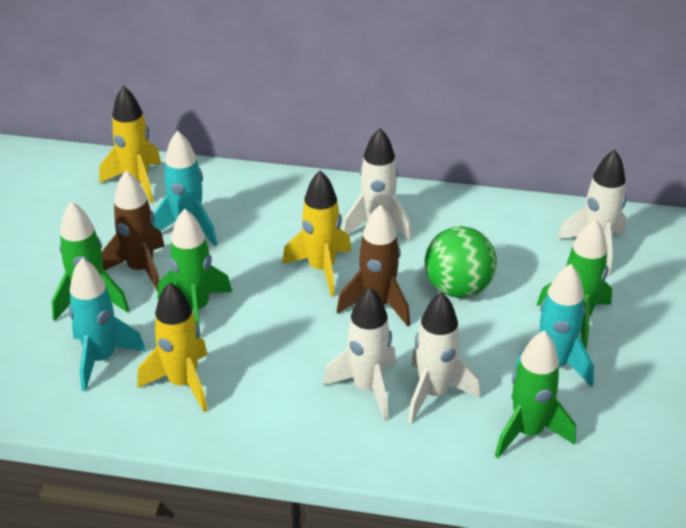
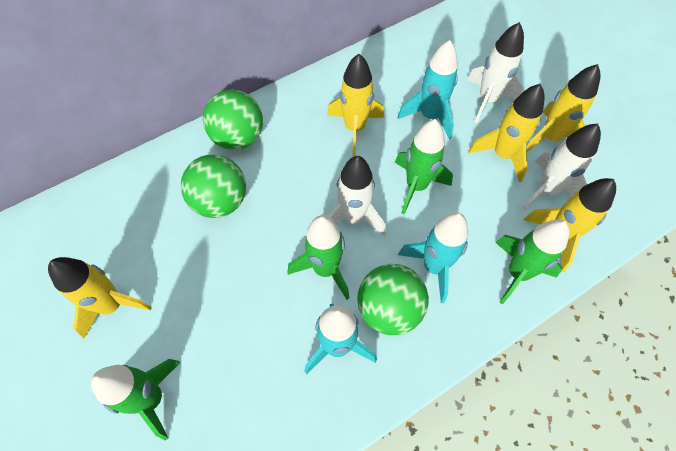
brown rocket: 2 -> 0
green ball: 1 -> 3
white rocket: 4 -> 3
yellow rocket: 3 -> 5

